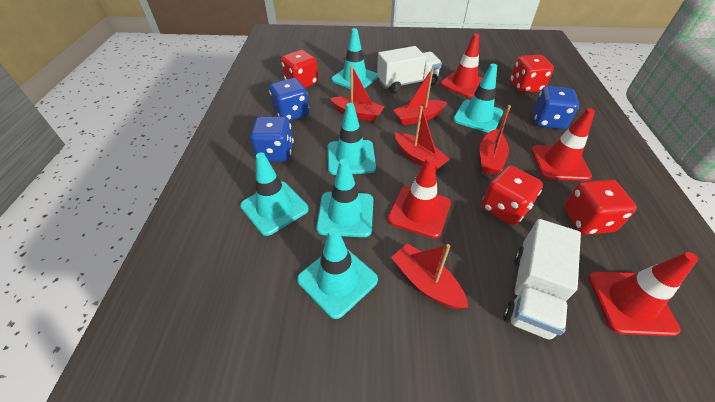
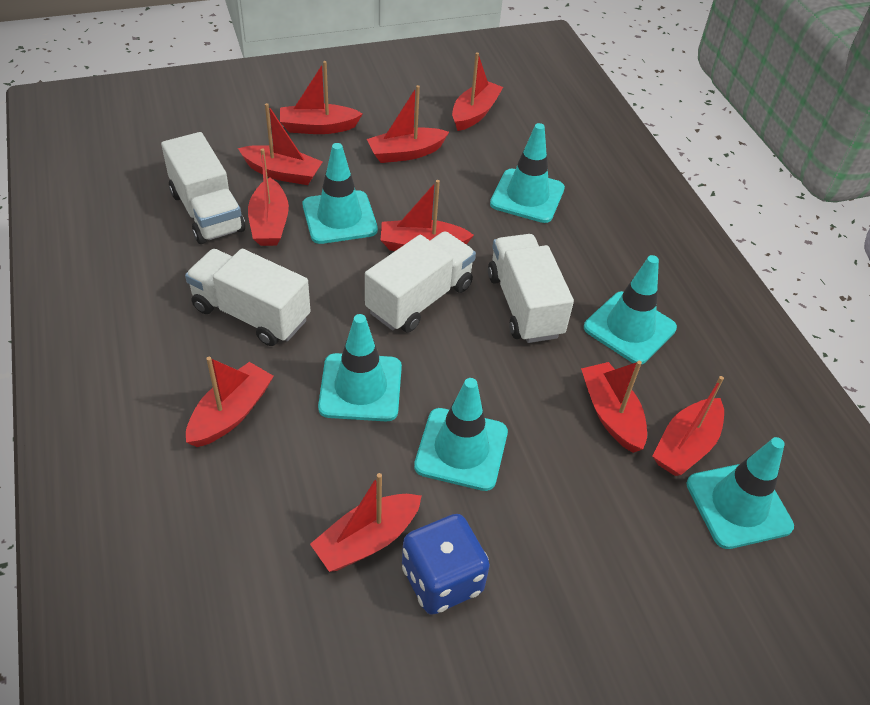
blue dice: 3 -> 1
red boat: 5 -> 10
red dice: 4 -> 0
red traffic cone: 4 -> 0
white truck: 2 -> 4

